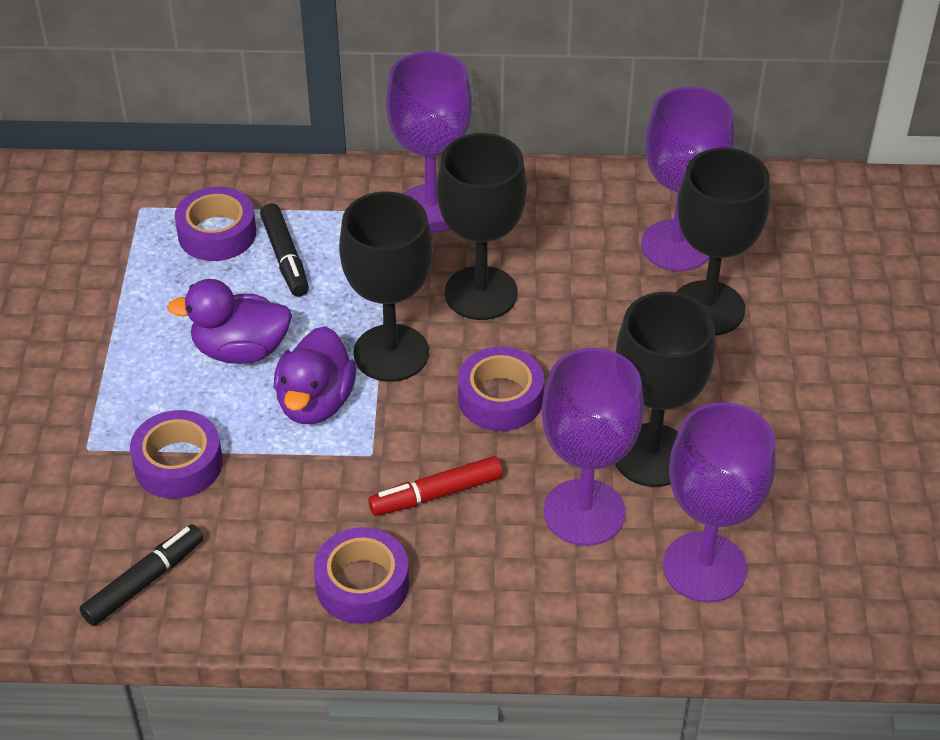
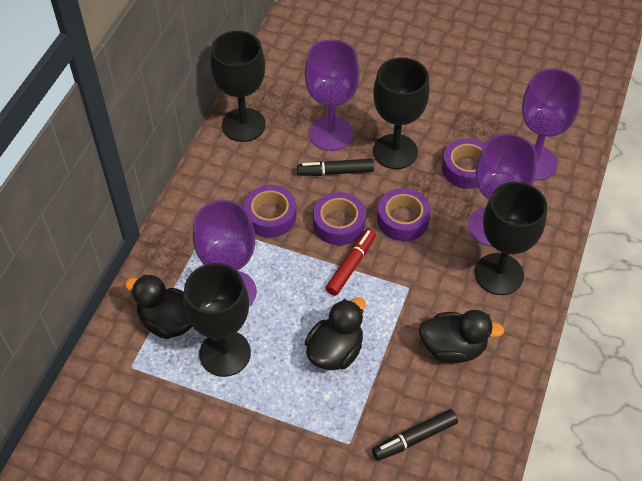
black duck: 0 -> 3
purple duck: 2 -> 0

